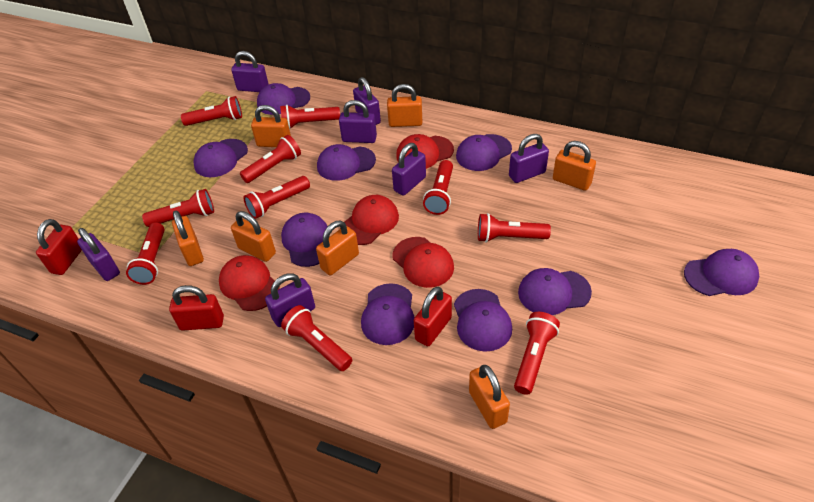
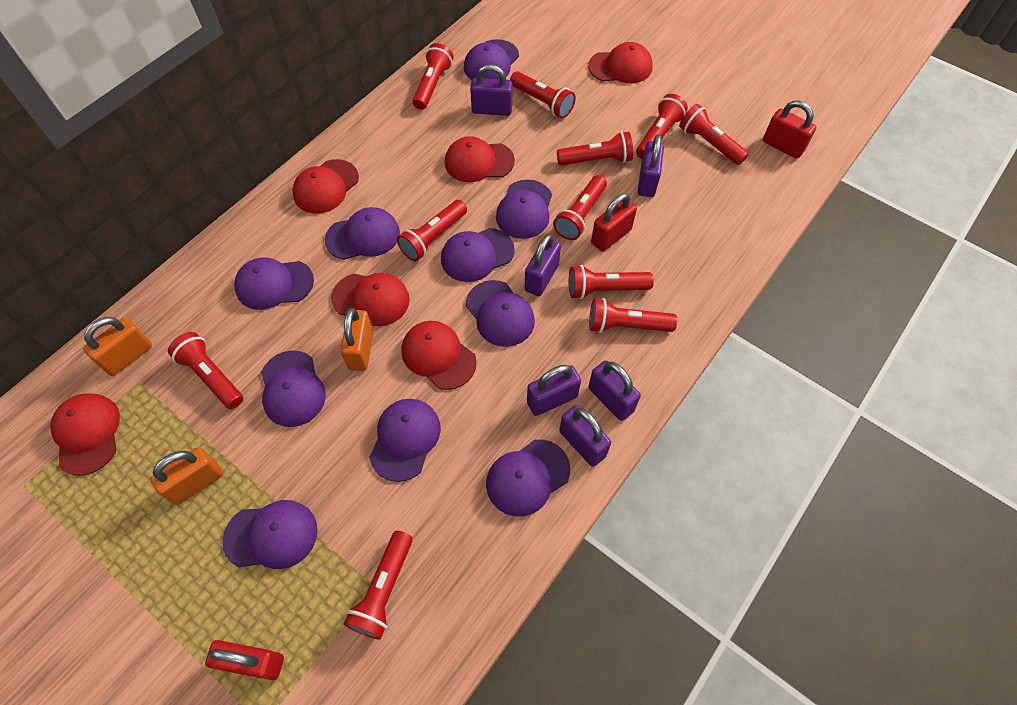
orange padlock: 7 -> 3
purple cap: 9 -> 10
purple padlock: 7 -> 6
red cap: 4 -> 6
red flashlight: 10 -> 11

